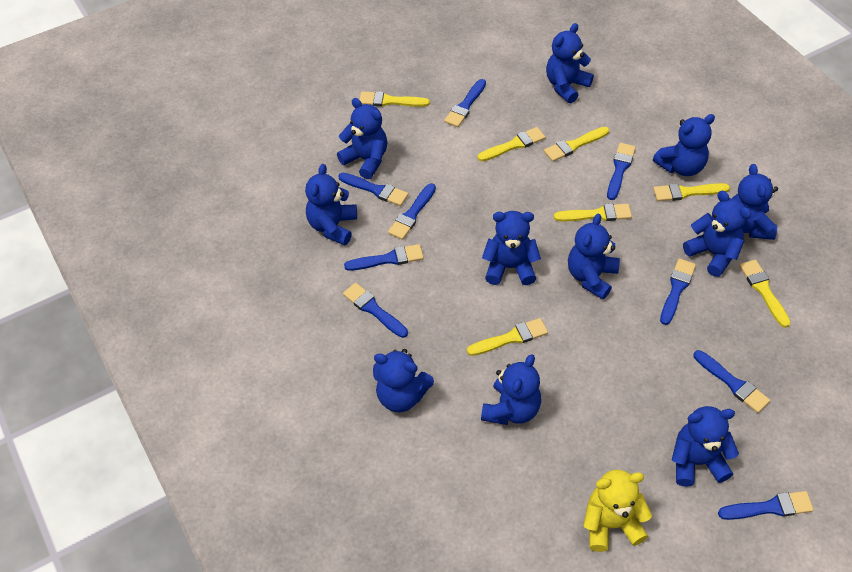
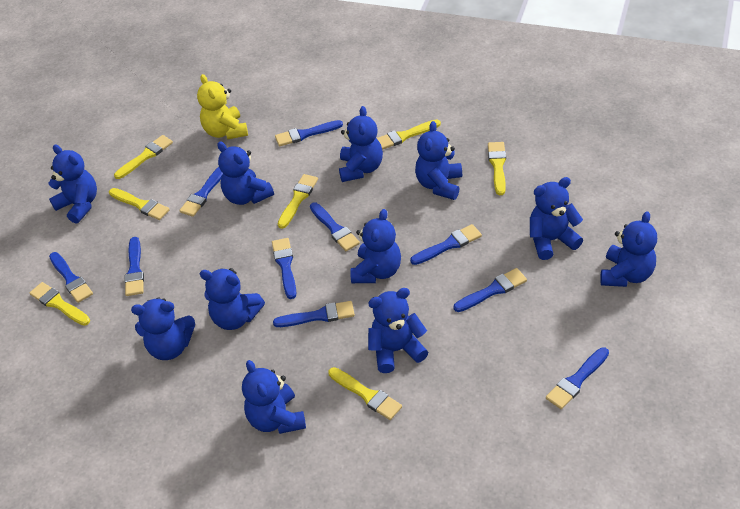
blue brush: 9 -> 10

